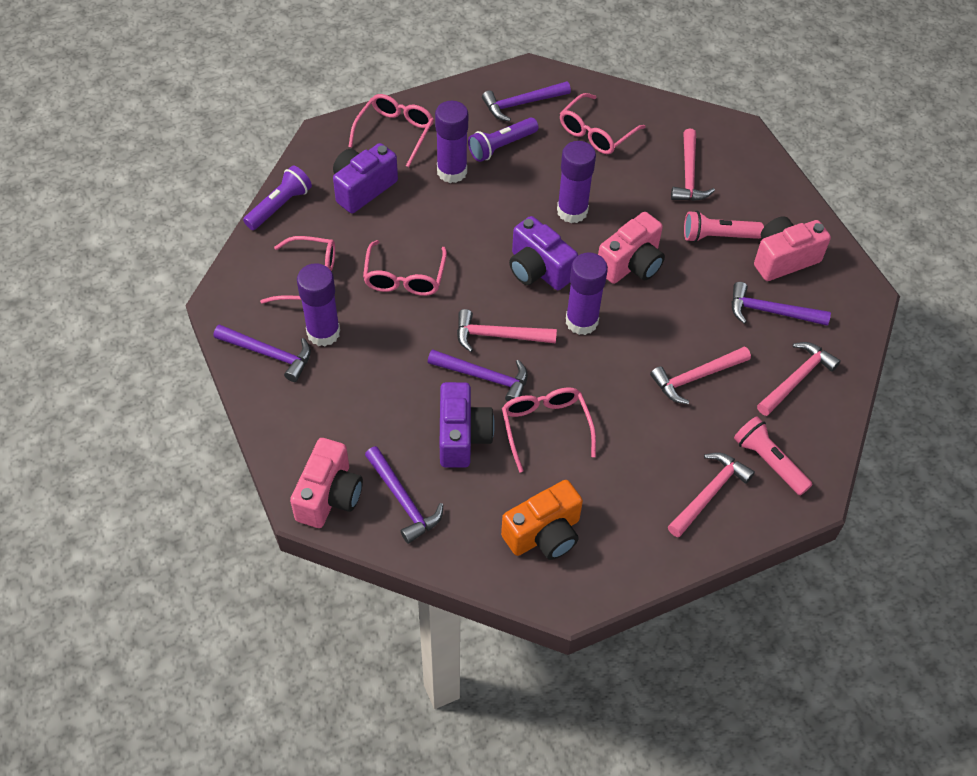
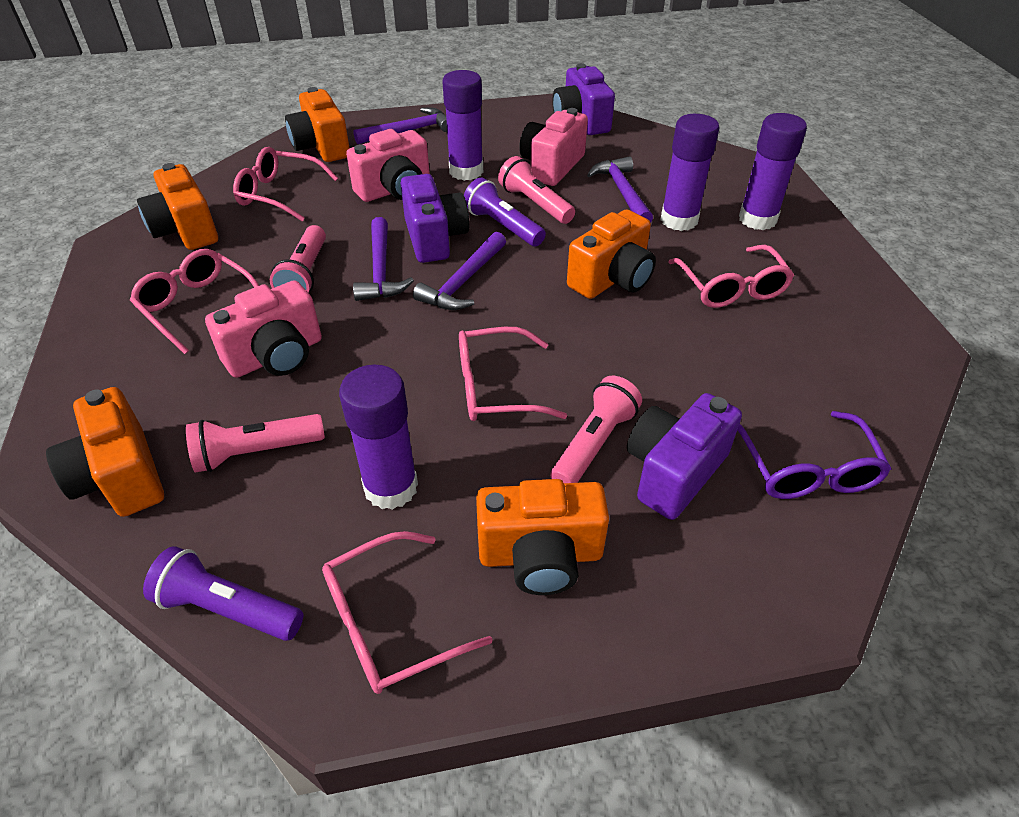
orange camera: 1 -> 5
pink flashlight: 2 -> 4
pink hammer: 5 -> 0
purple glasses: 0 -> 1
purple hammer: 5 -> 4

